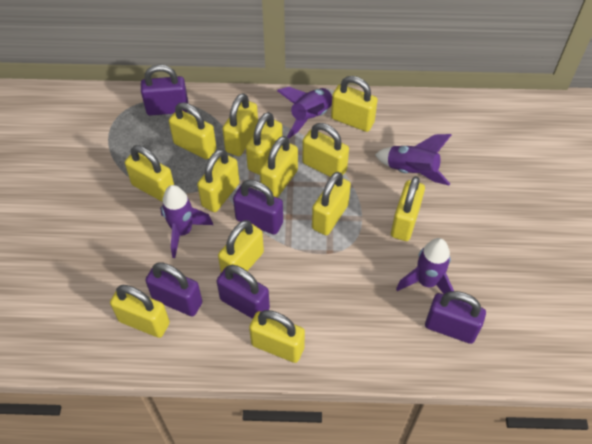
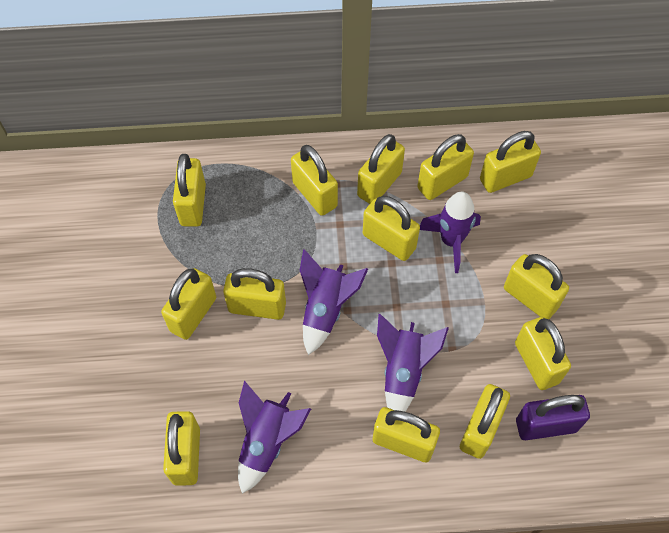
purple padlock: 5 -> 1

